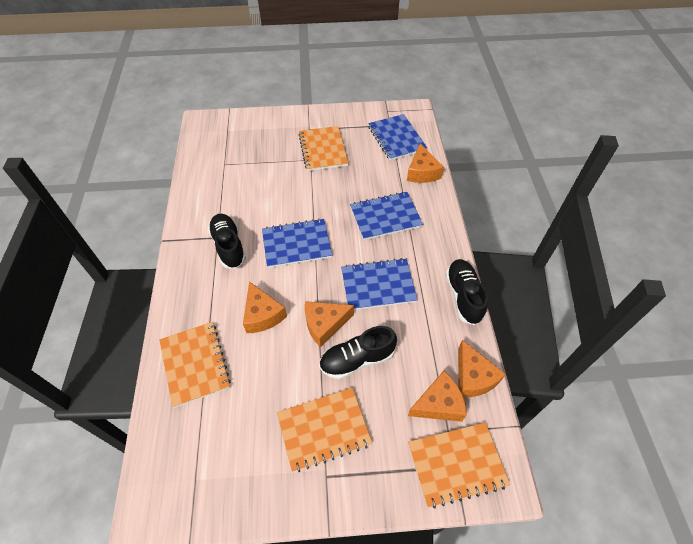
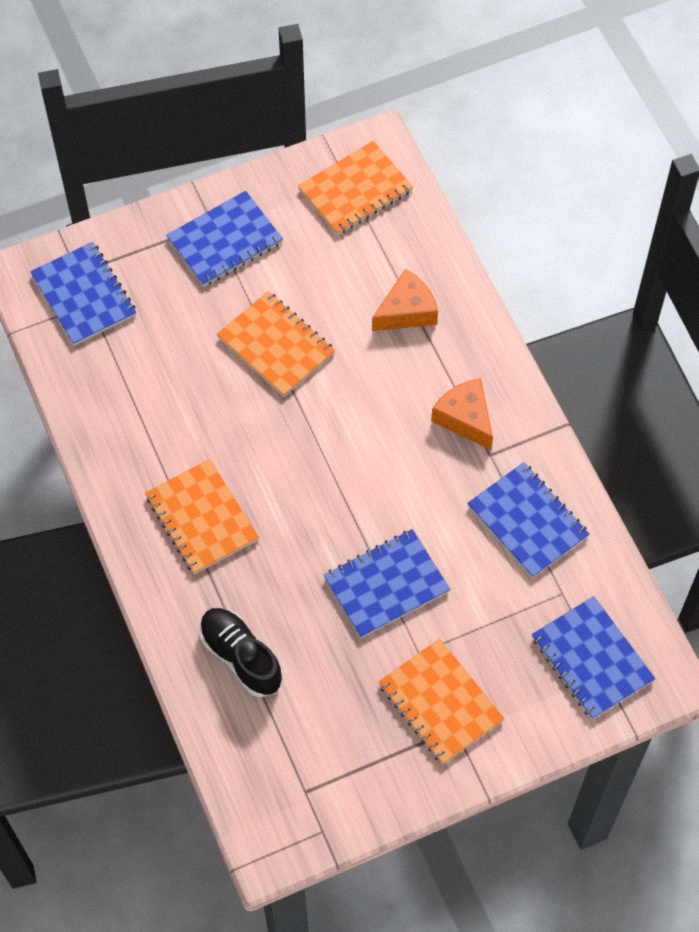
black shoe: 3 -> 1
blue notebook: 4 -> 5
orange cheese: 5 -> 2

